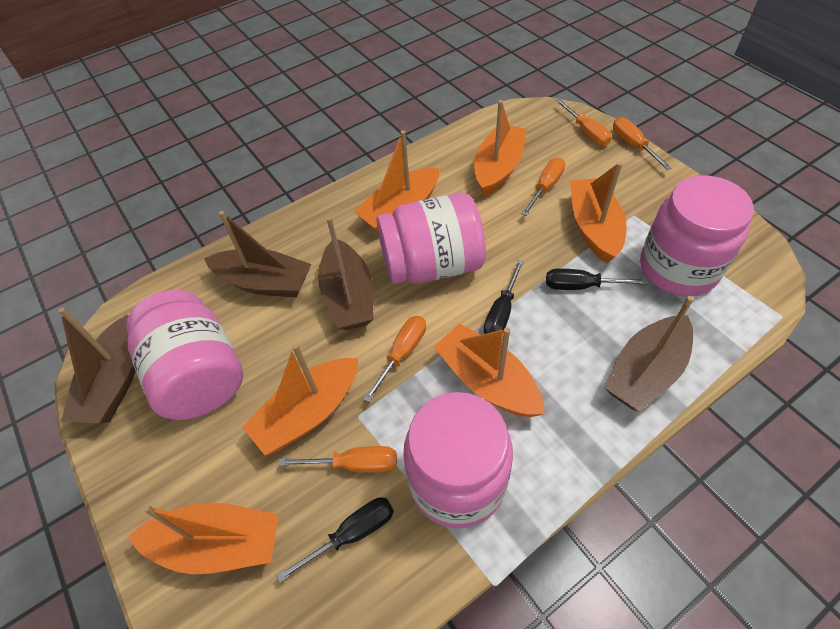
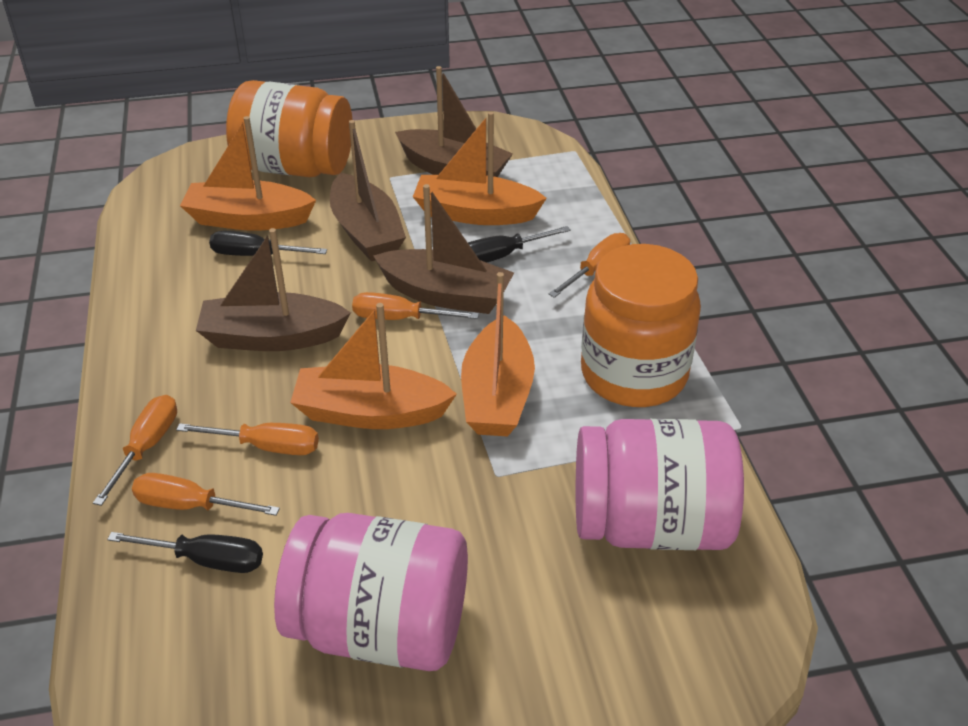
orange boat: 6 -> 4
orange jar: 0 -> 2
pink jar: 4 -> 2

